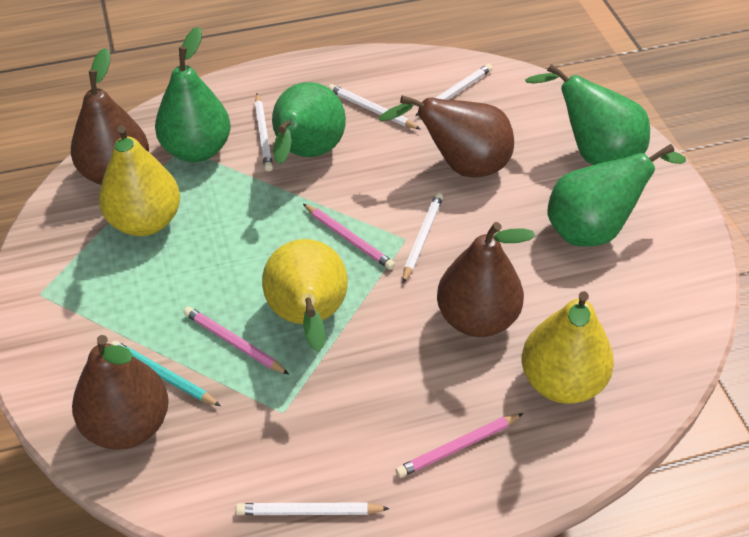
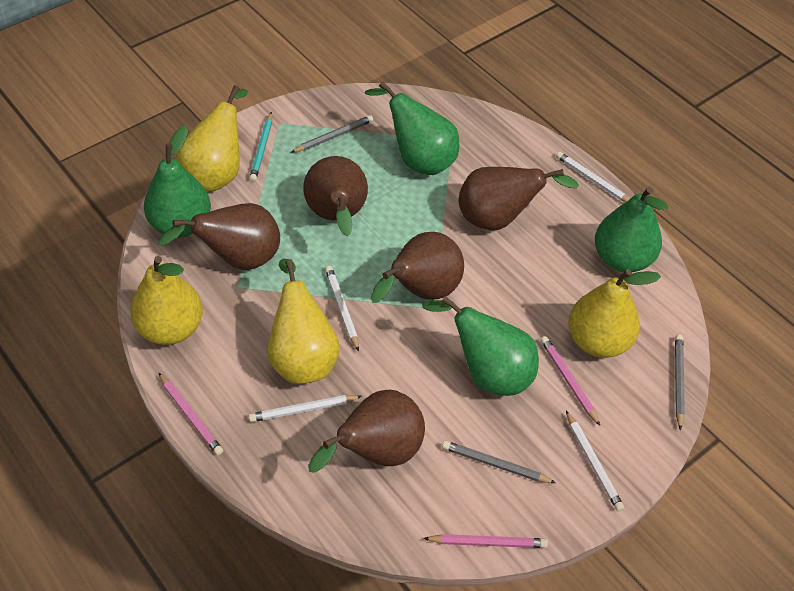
brown pear: 4 -> 5
grey pencil: 0 -> 3
white pencil: 5 -> 4
yellow pear: 3 -> 4

